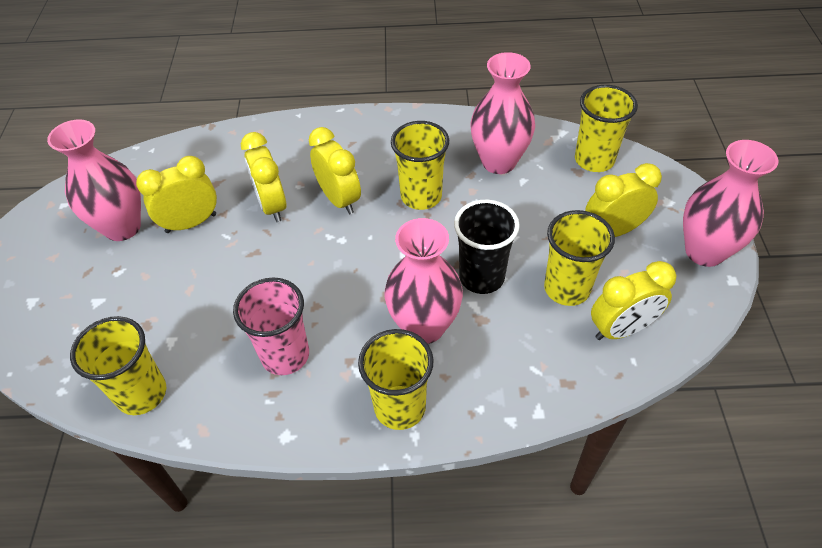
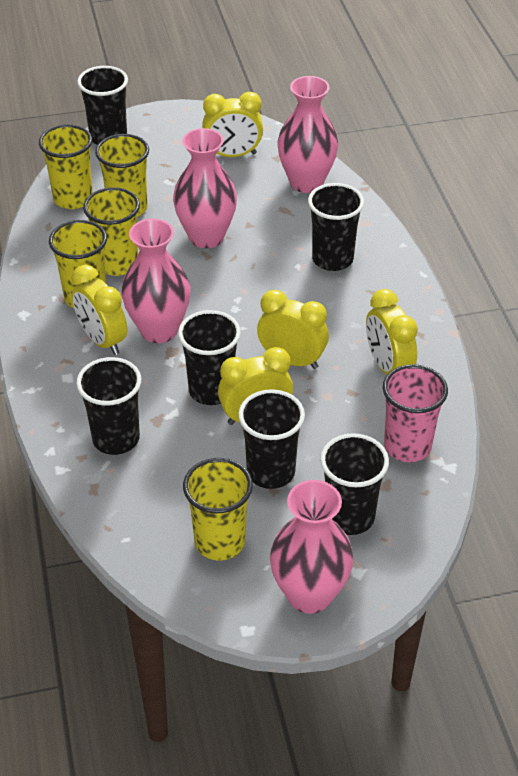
black cup: 1 -> 6

